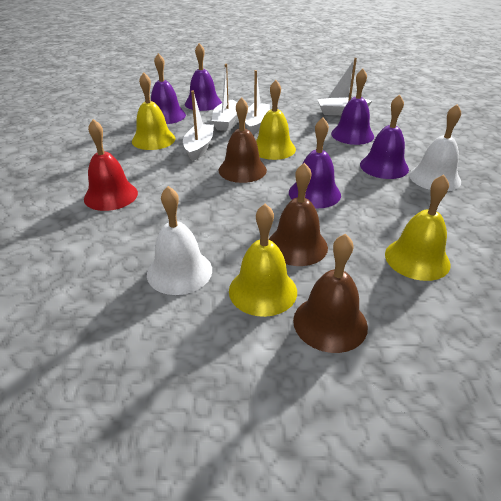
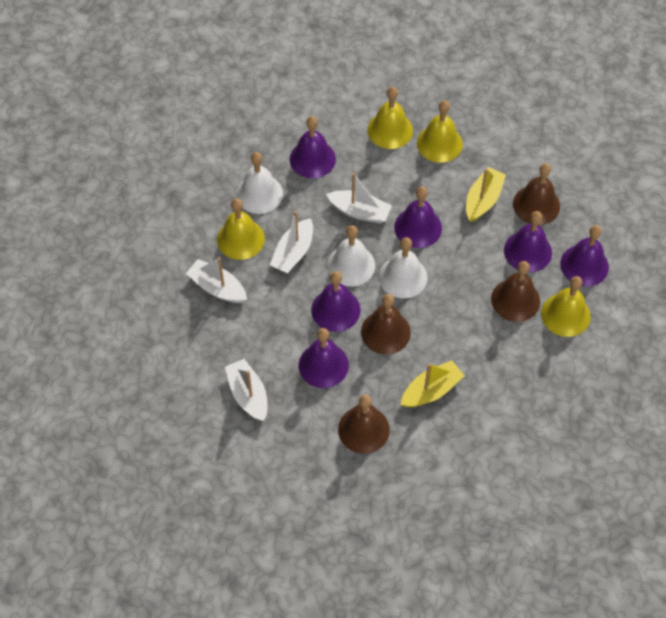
brown bell: 3 -> 4
purple bell: 5 -> 6
red bell: 1 -> 0
white bell: 2 -> 3
yellow boat: 0 -> 2

